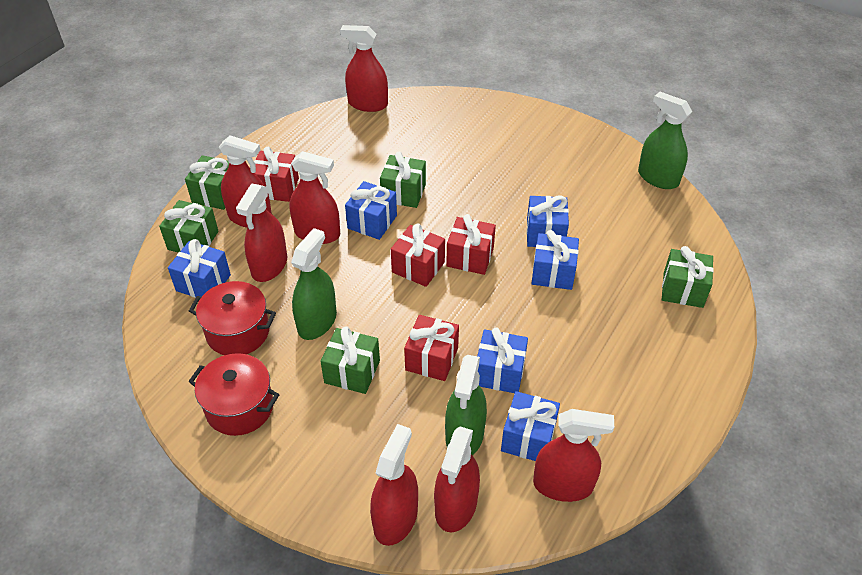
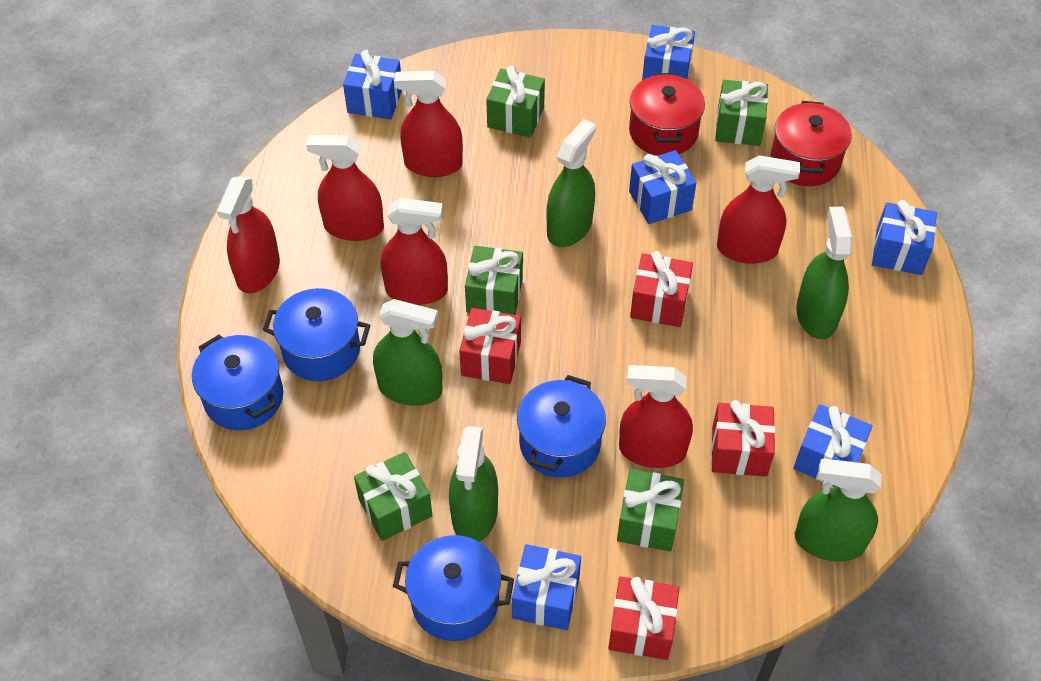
blue pot: 0 -> 4
green spray bottle: 3 -> 5
red spray bottle: 7 -> 6

